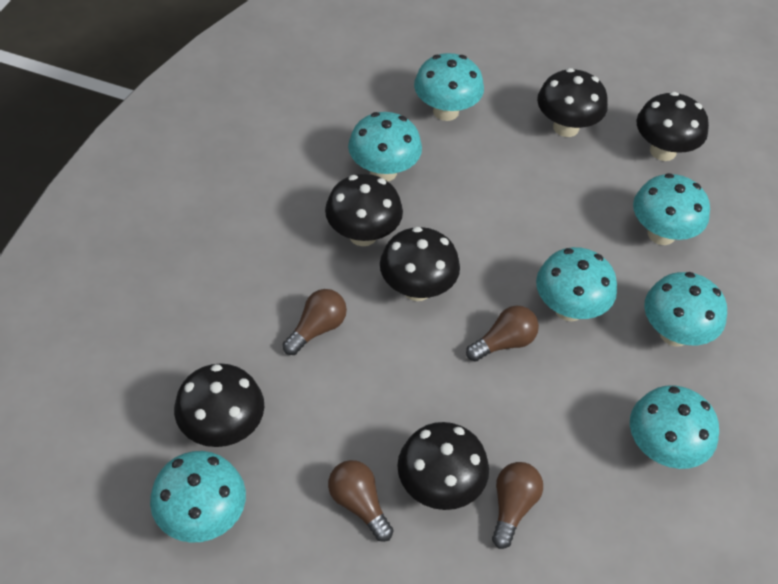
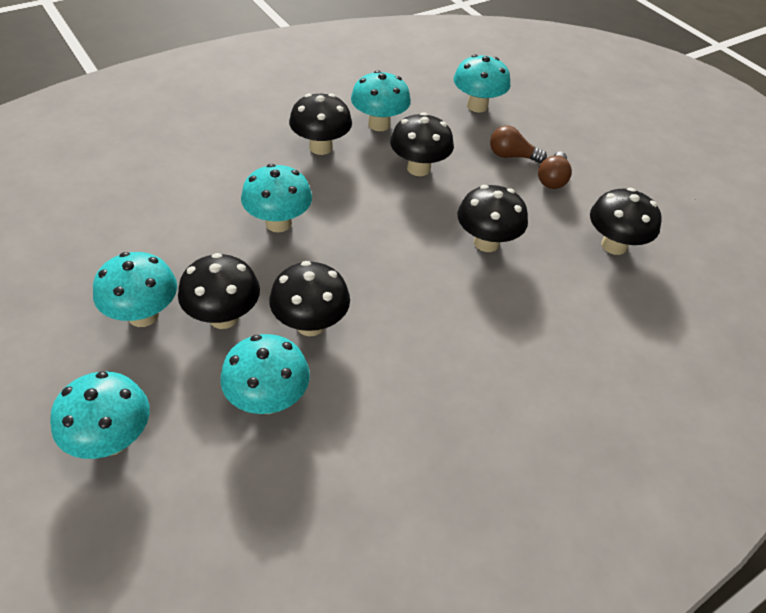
brown light bulb: 4 -> 2
turquoise mushroom: 7 -> 6

